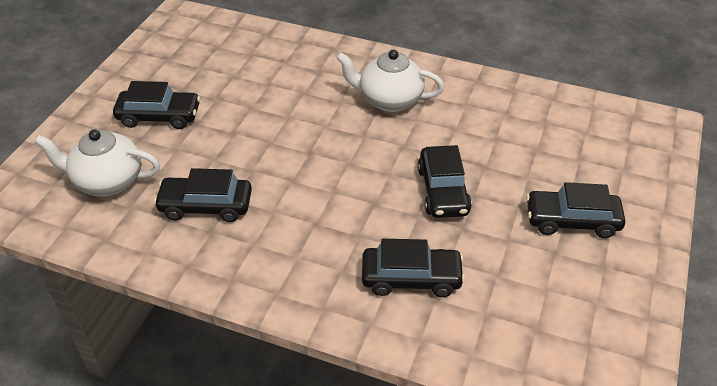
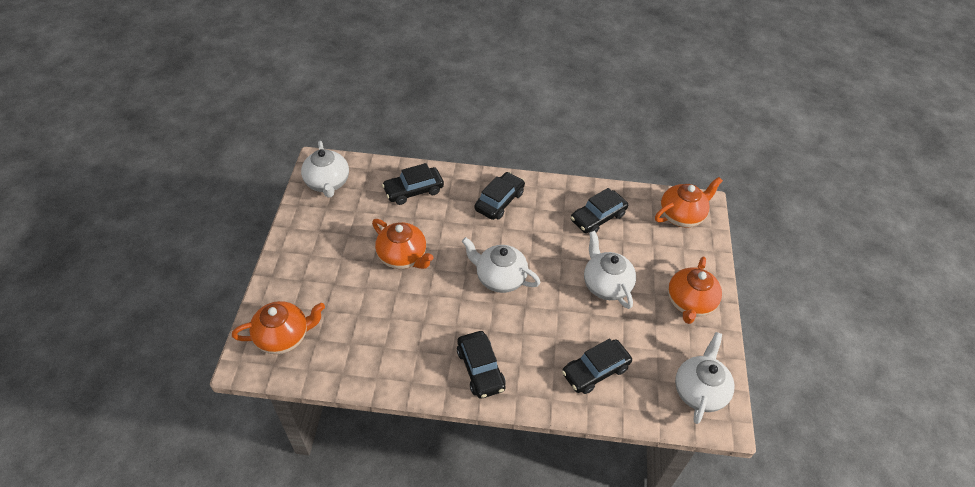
orange teapot: 0 -> 4
white teapot: 2 -> 4

